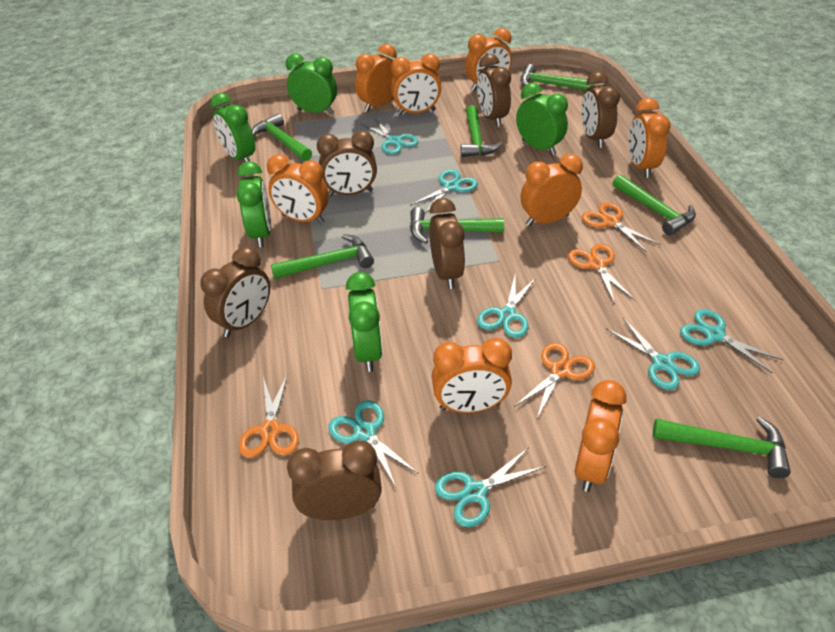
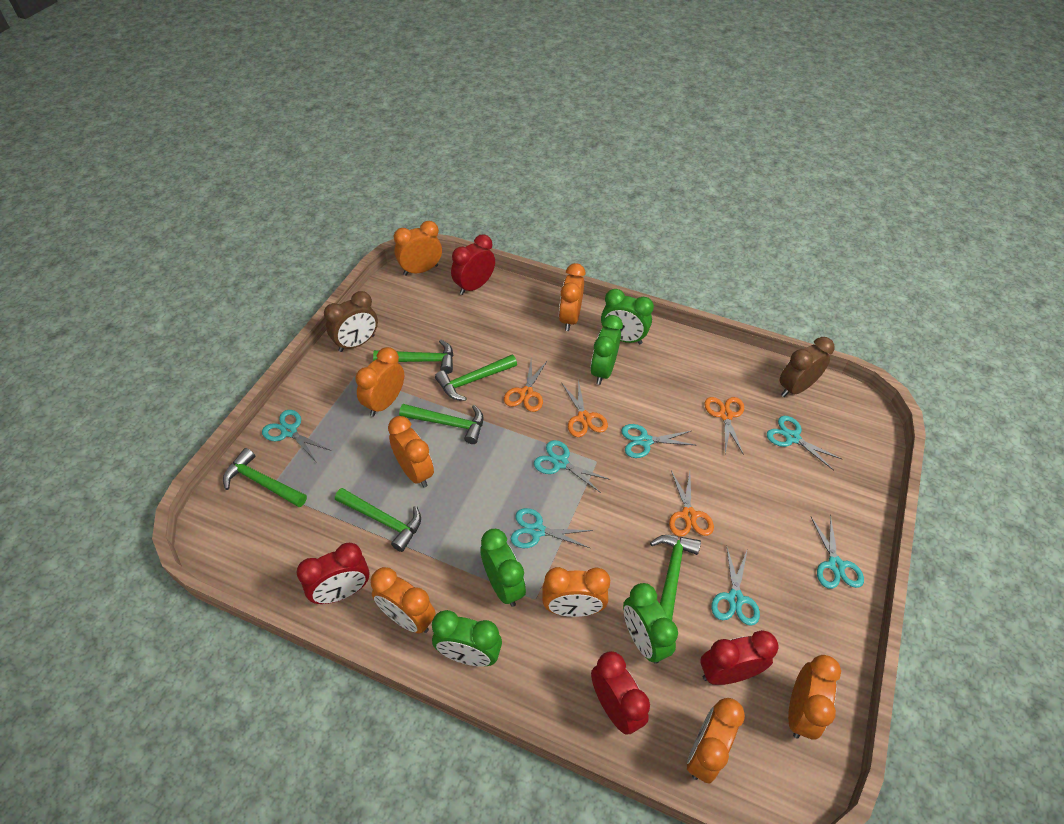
brown clock: 6 -> 2
green hammer: 7 -> 6
red clock: 0 -> 4

